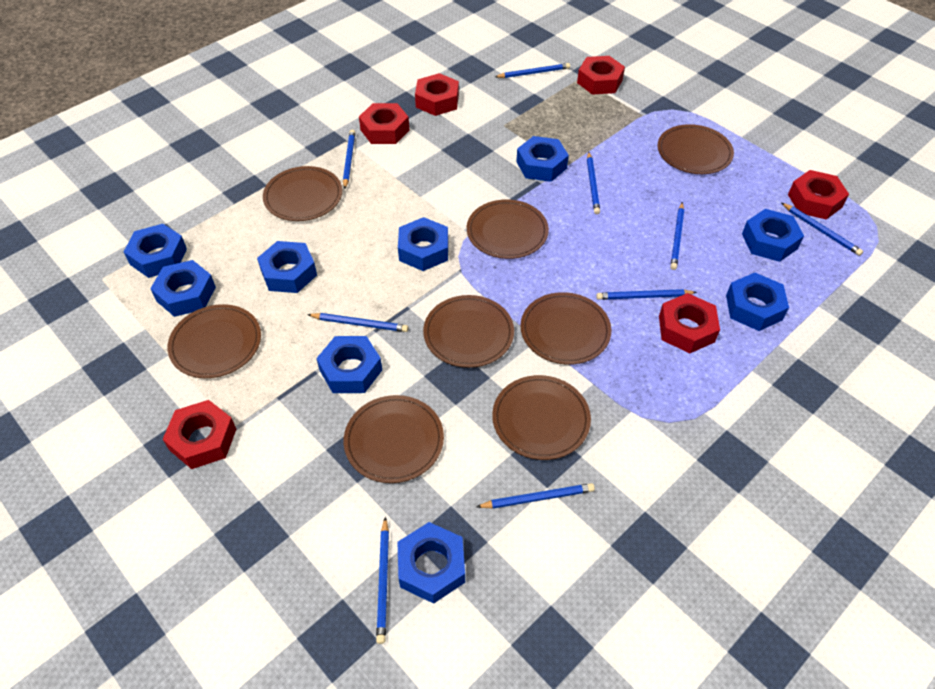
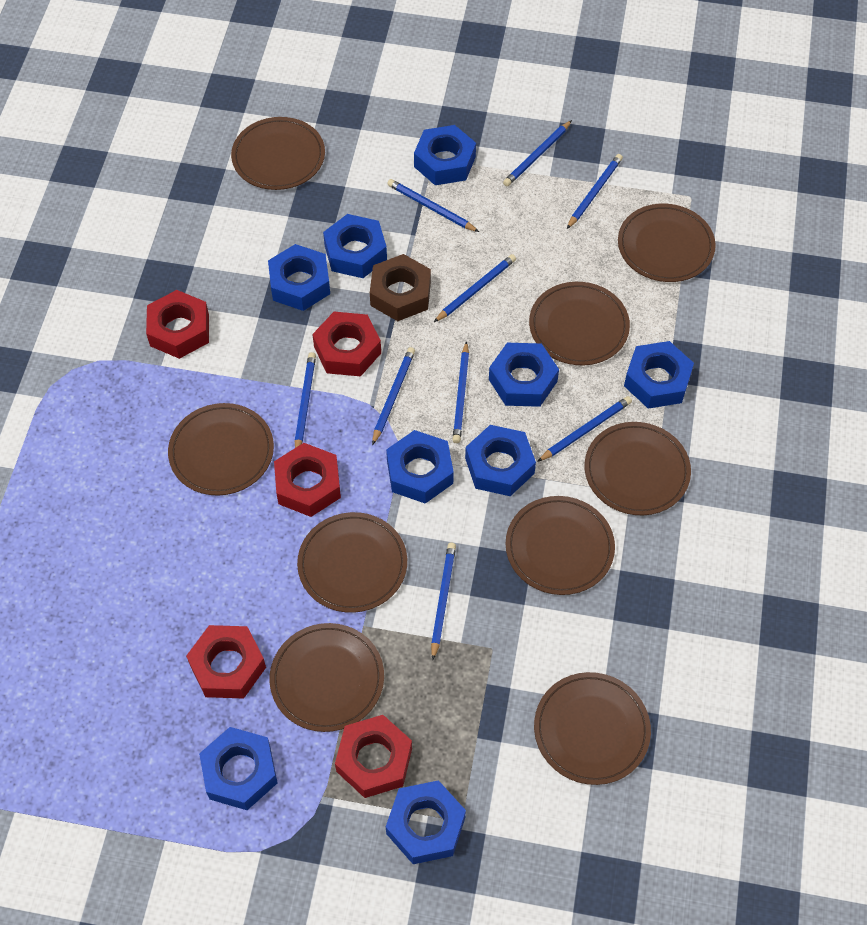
brown nut: 0 -> 1
brown plate: 8 -> 9
red nut: 6 -> 5

